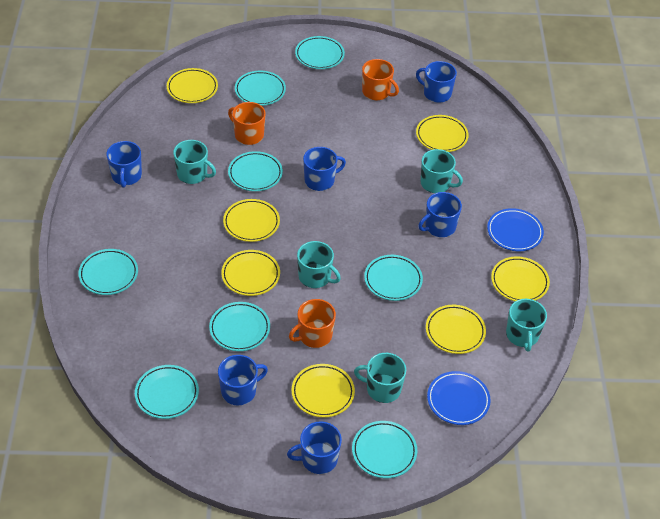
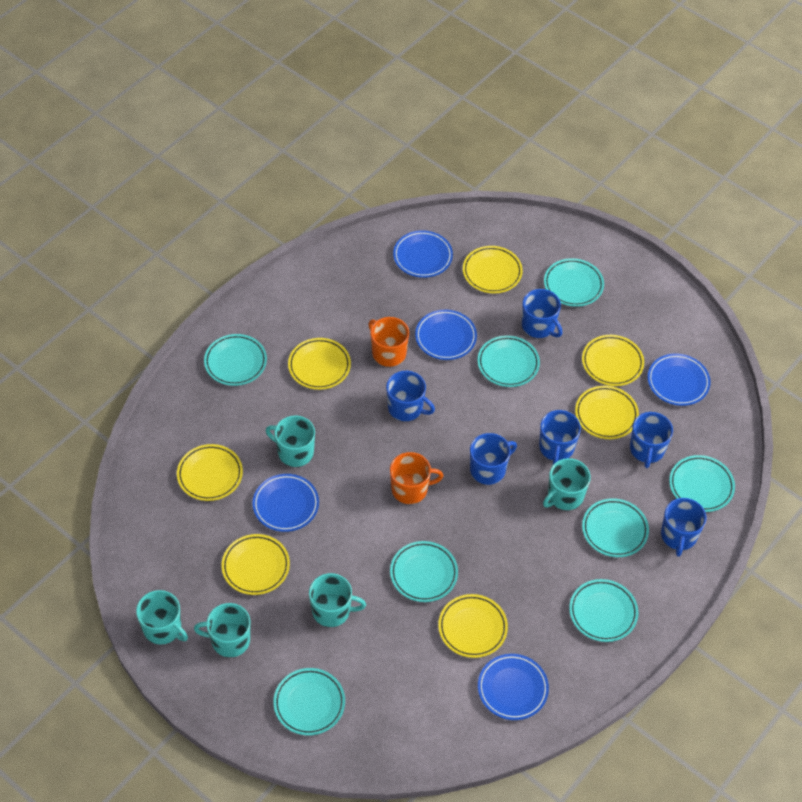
blue plate: 2 -> 5
orange mug: 3 -> 2

